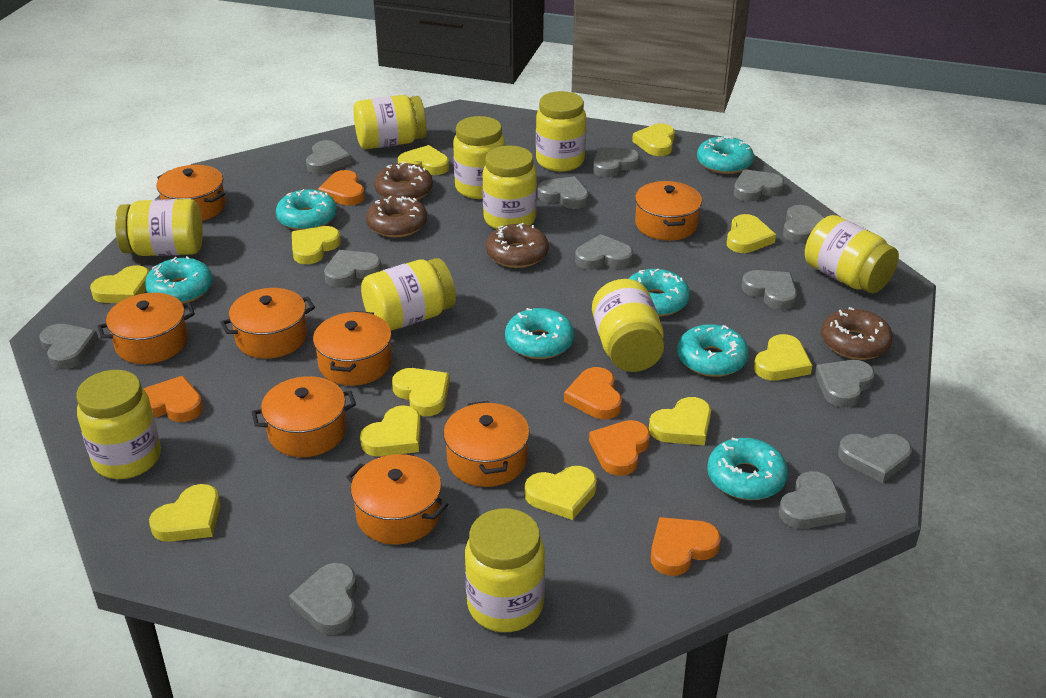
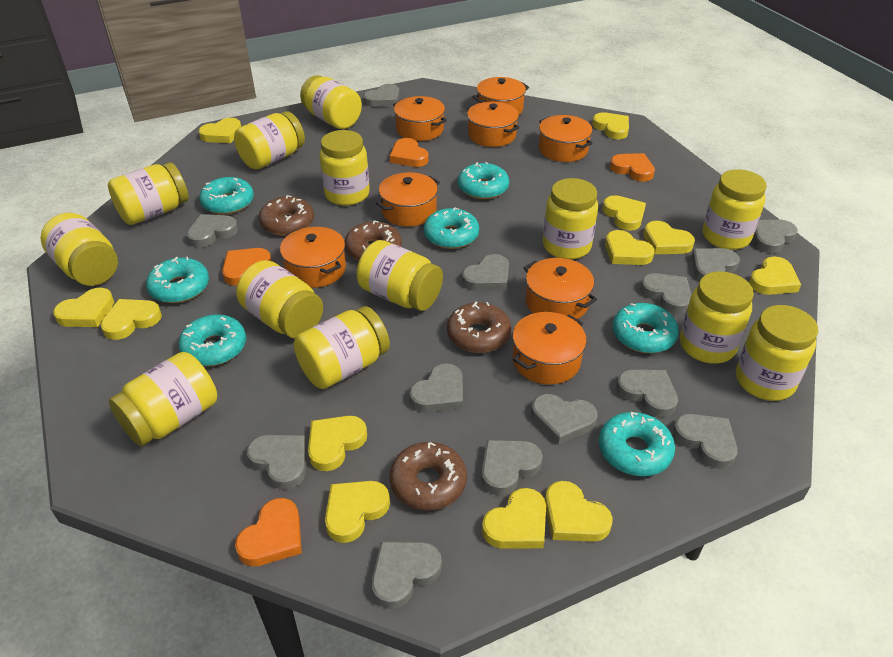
orange heart: 5 -> 4
yellow heart: 11 -> 12
yellow jar: 10 -> 13

